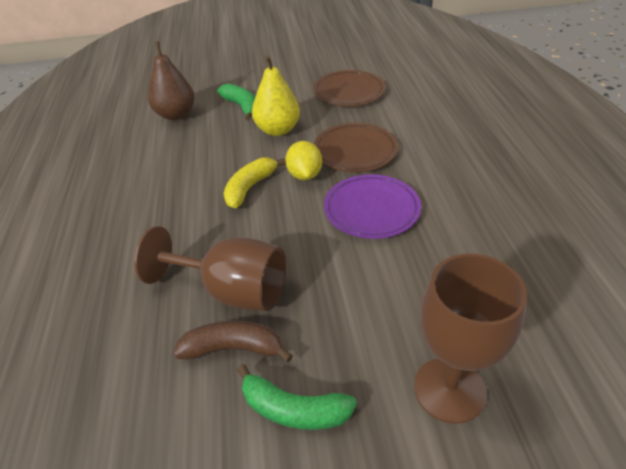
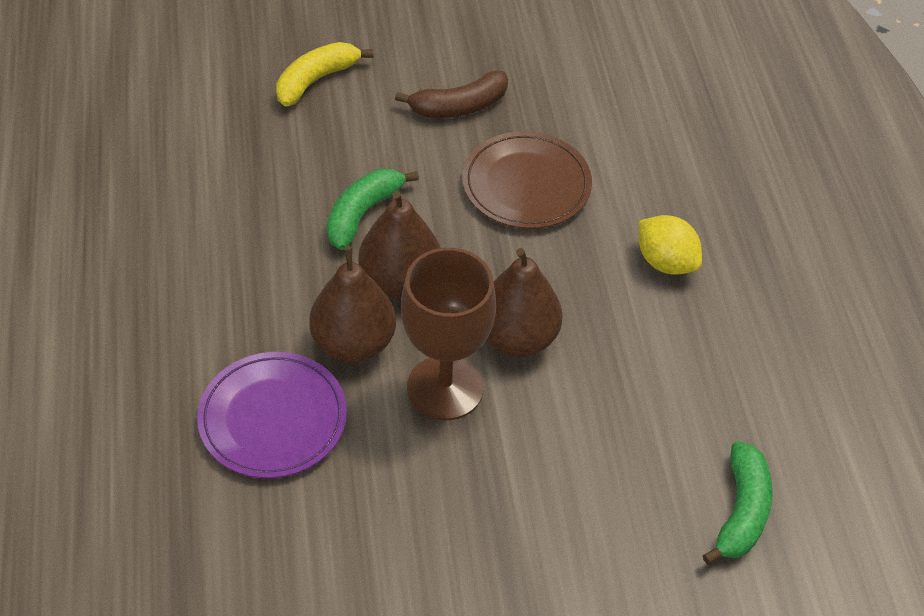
brown goblet: 2 -> 1
brown pear: 1 -> 3
brown plate: 2 -> 1
yellow pear: 1 -> 0

